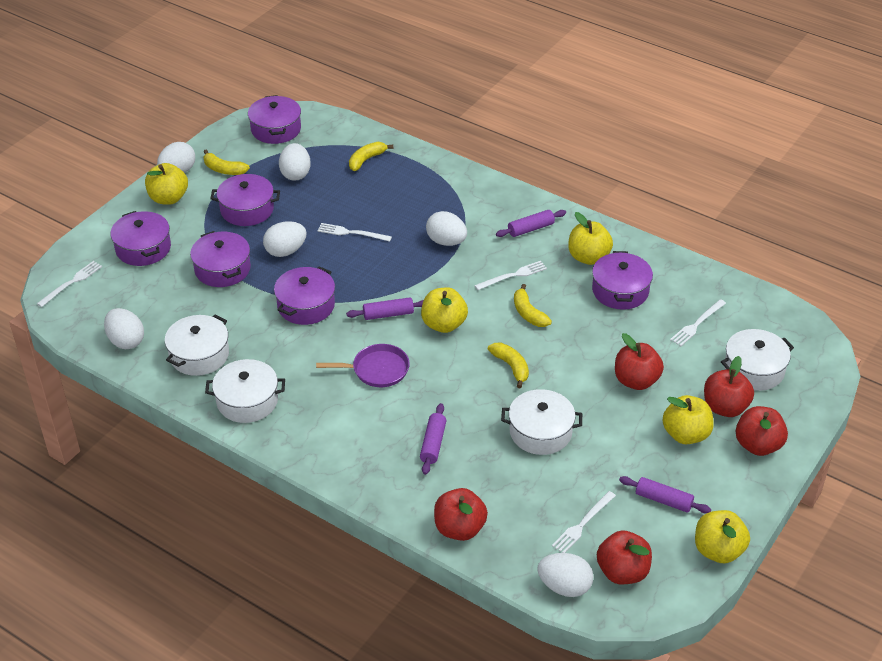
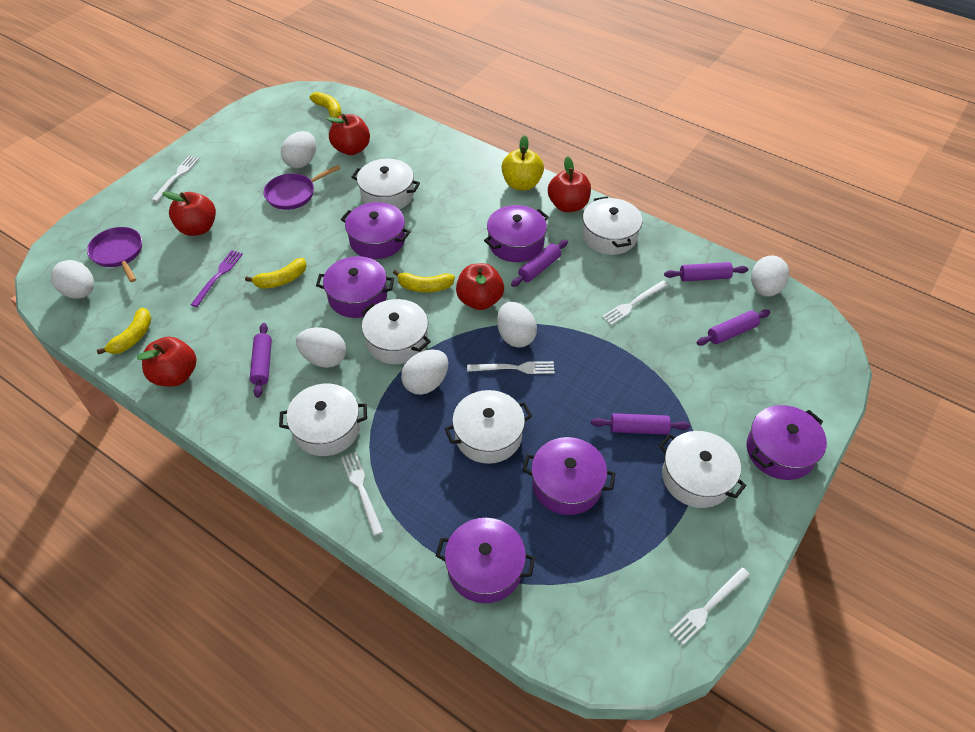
purple fork: 0 -> 1
purple pan: 1 -> 2
purple rolling pin: 4 -> 5
white pot: 4 -> 6
yellow apple: 5 -> 1

